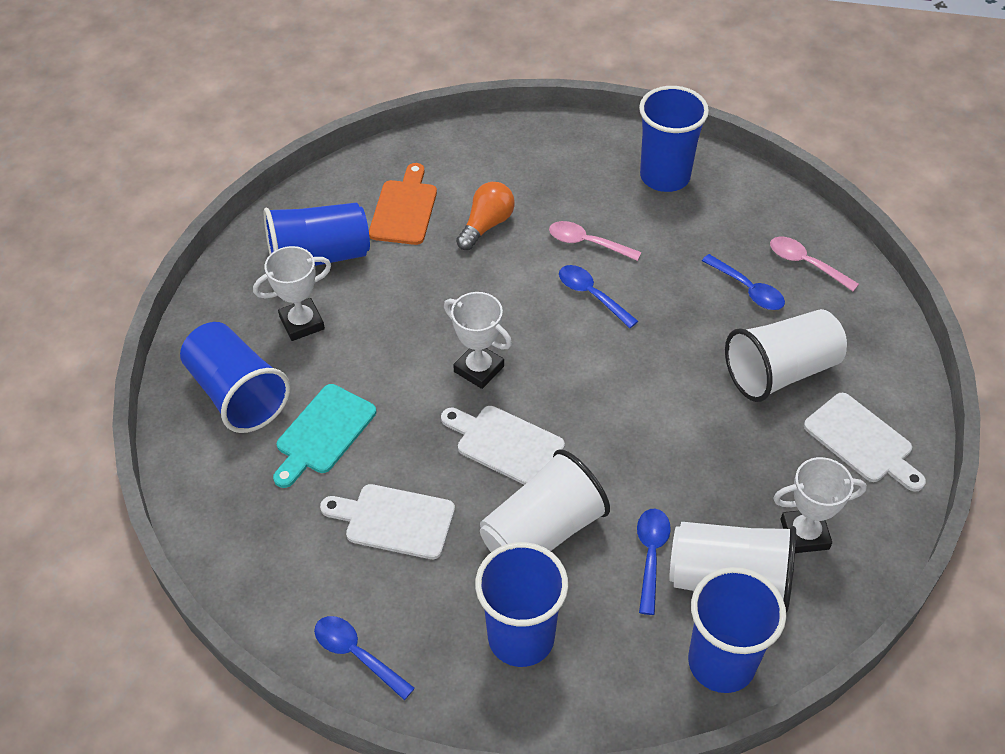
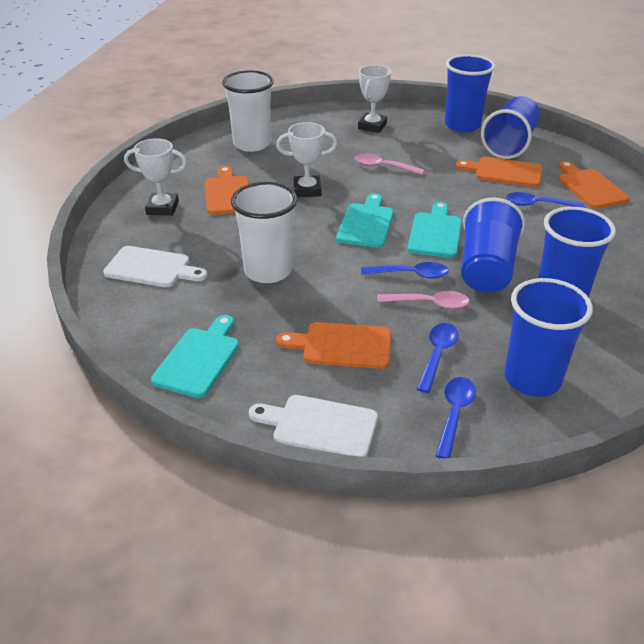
orange cutting board: 1 -> 4
orange light bulb: 1 -> 0
turquoise cutting board: 1 -> 3
white cup: 3 -> 2
white cutting board: 3 -> 2

